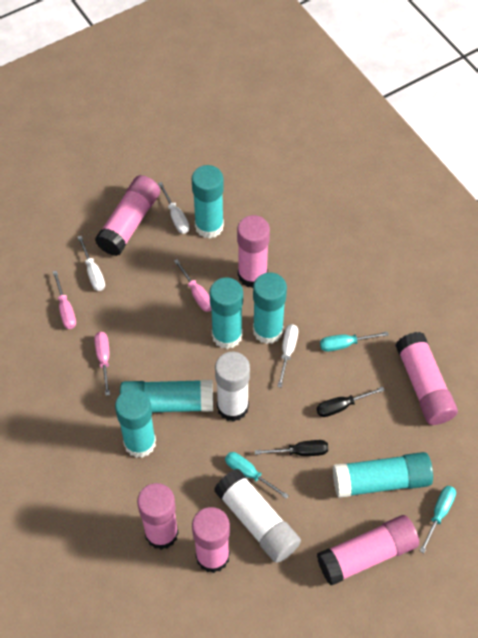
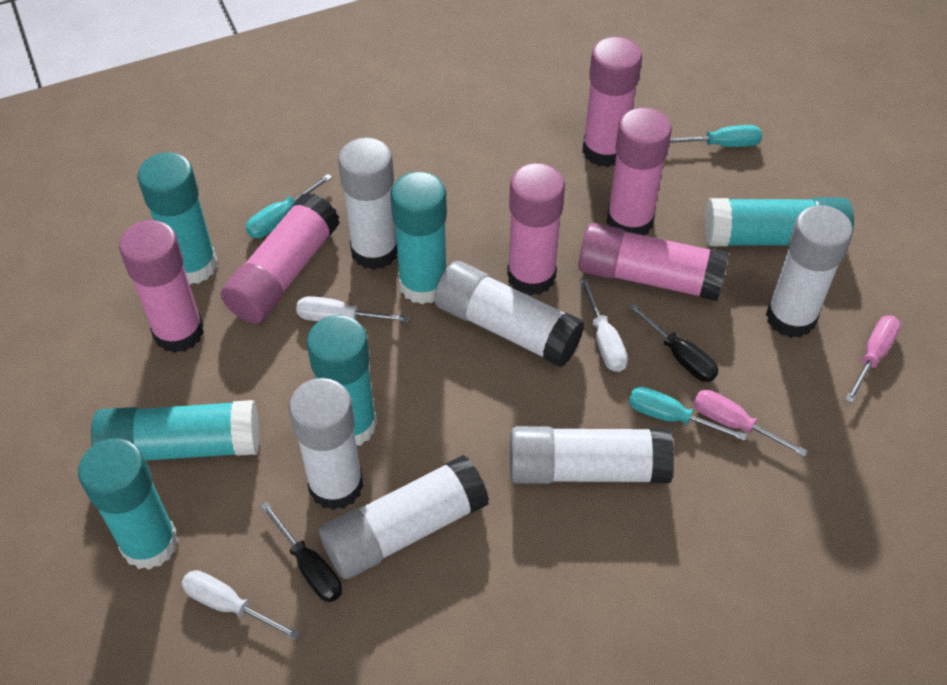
pink screwdriver: 3 -> 2
white glue stick: 2 -> 6

